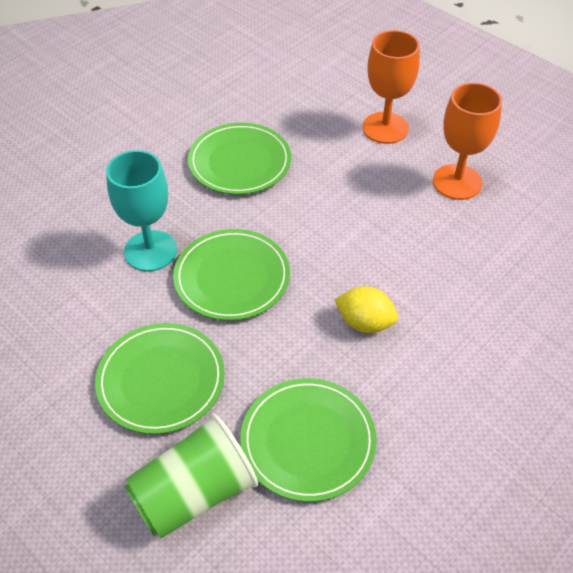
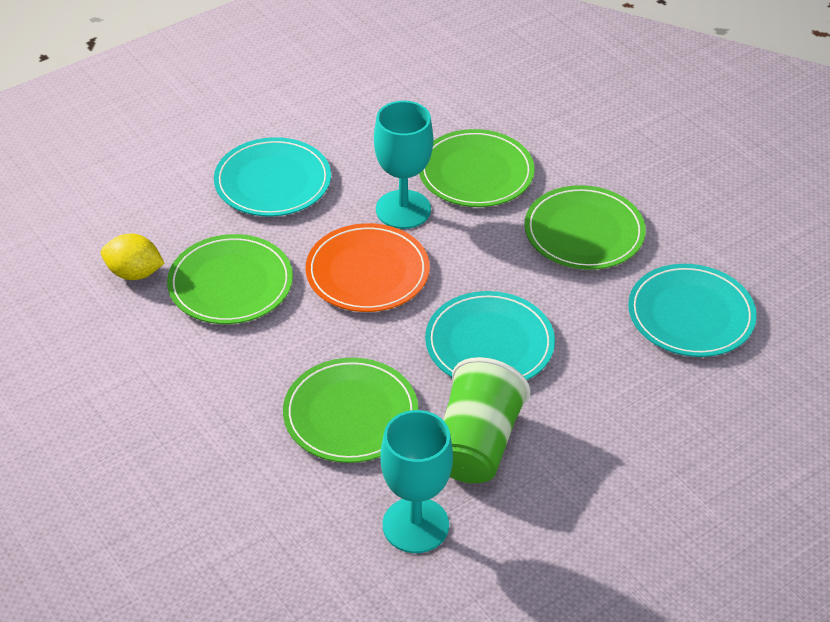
orange goblet: 2 -> 0
orange plate: 0 -> 1
turquoise goblet: 1 -> 2
turquoise plate: 0 -> 3

